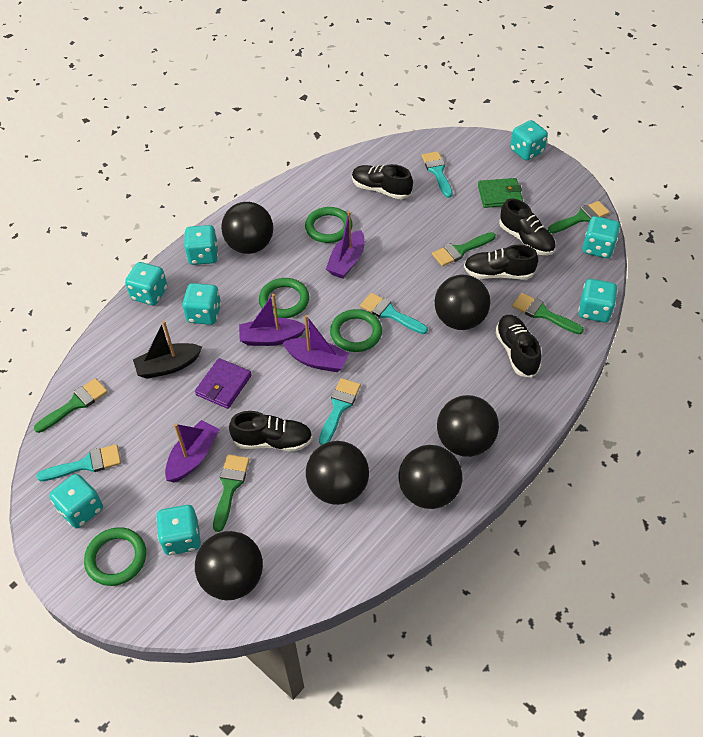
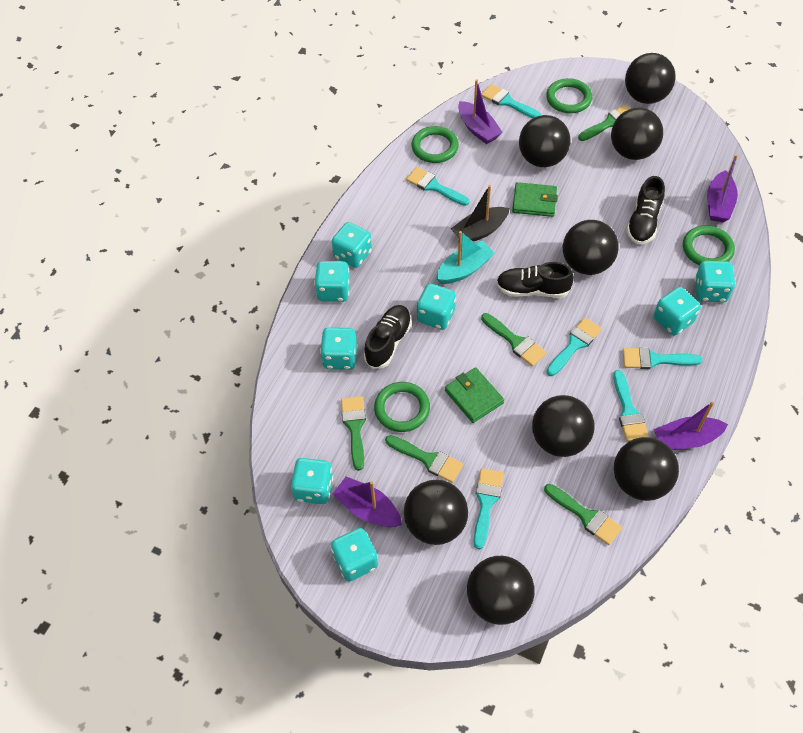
black ball: 6 -> 8
black shoe: 5 -> 3
green wallet: 1 -> 2
purple wallet: 1 -> 0
turquoise boat: 0 -> 1
turquoise brush: 4 -> 6

